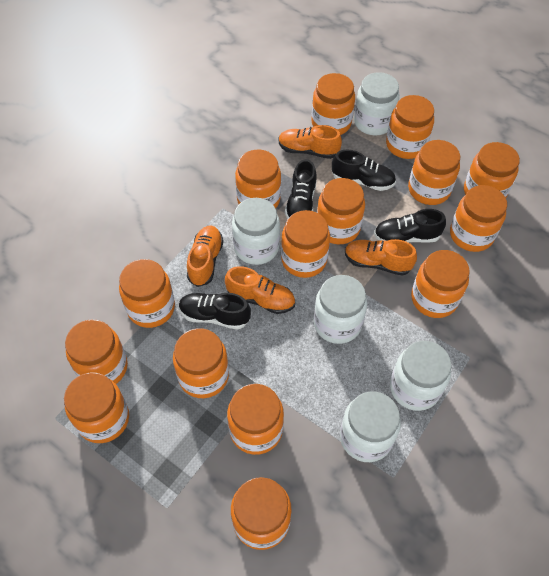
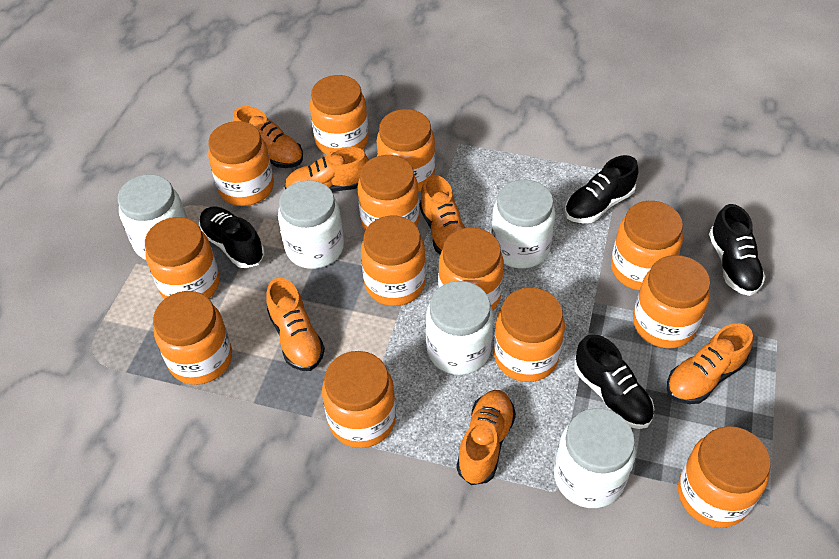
orange jar: 15 -> 13
orange shoe: 4 -> 6

